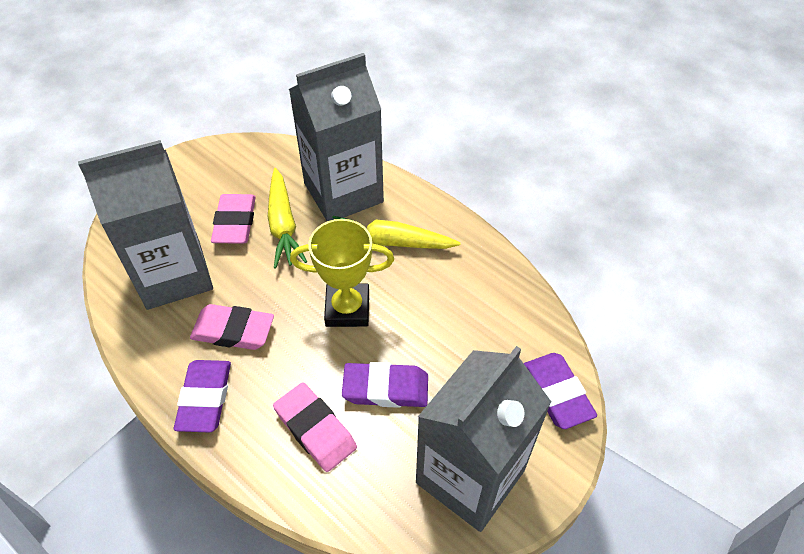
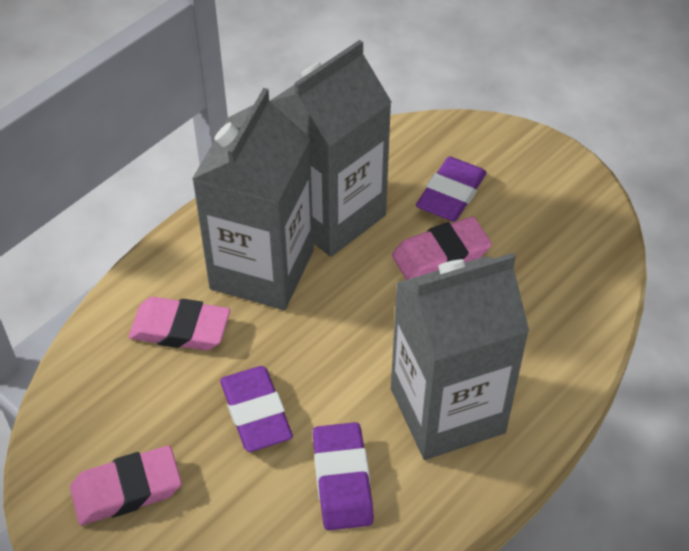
yellow carrot: 2 -> 0
yellow trophy: 1 -> 0

